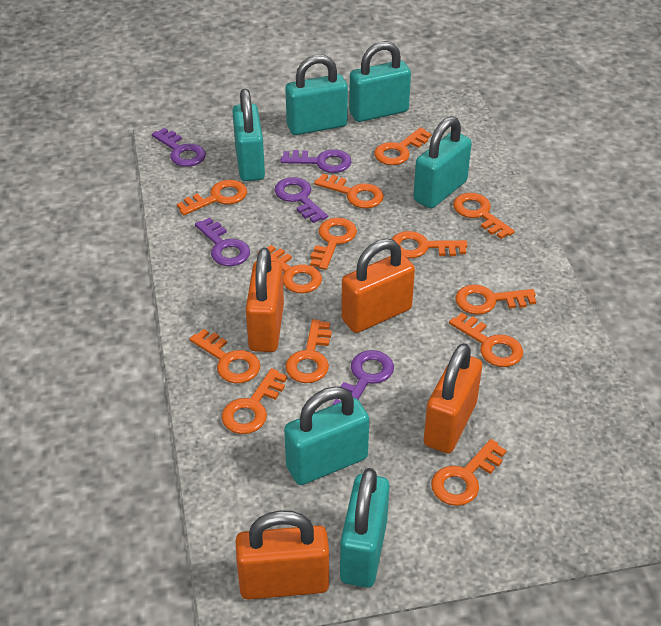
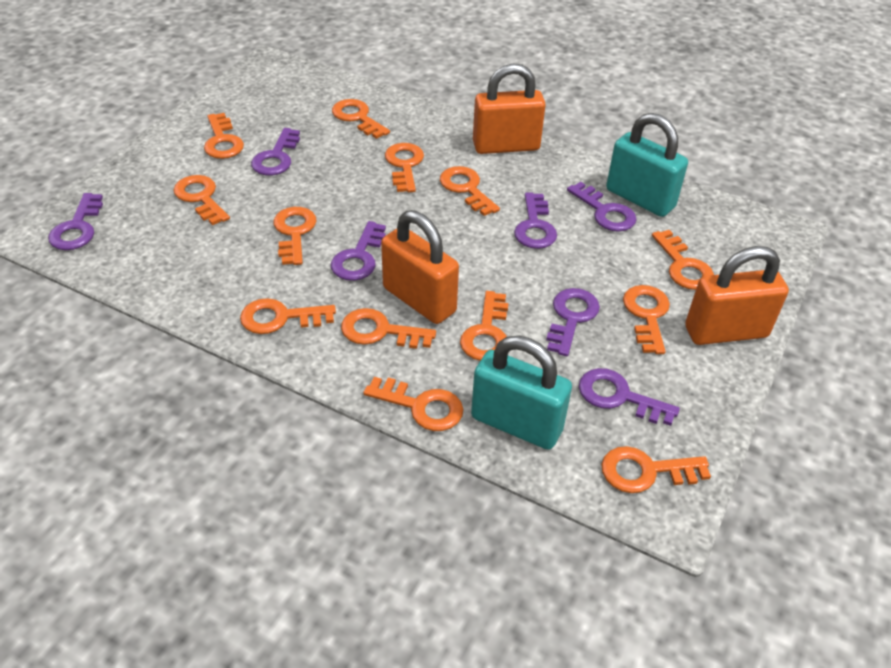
orange padlock: 4 -> 3
purple key: 5 -> 7
turquoise padlock: 6 -> 2

